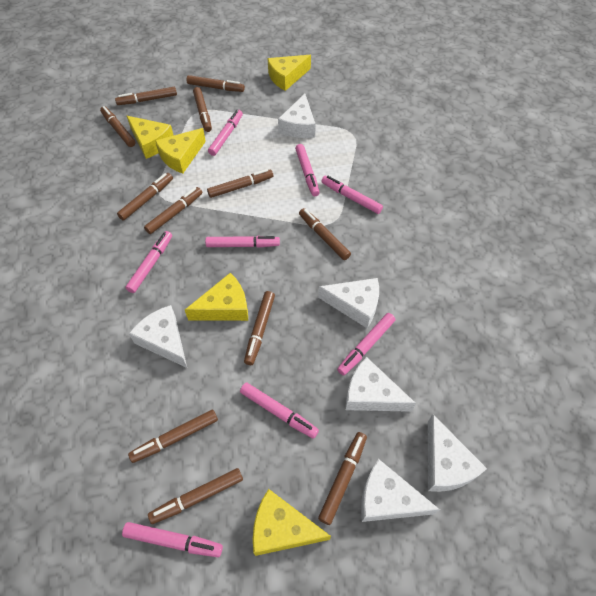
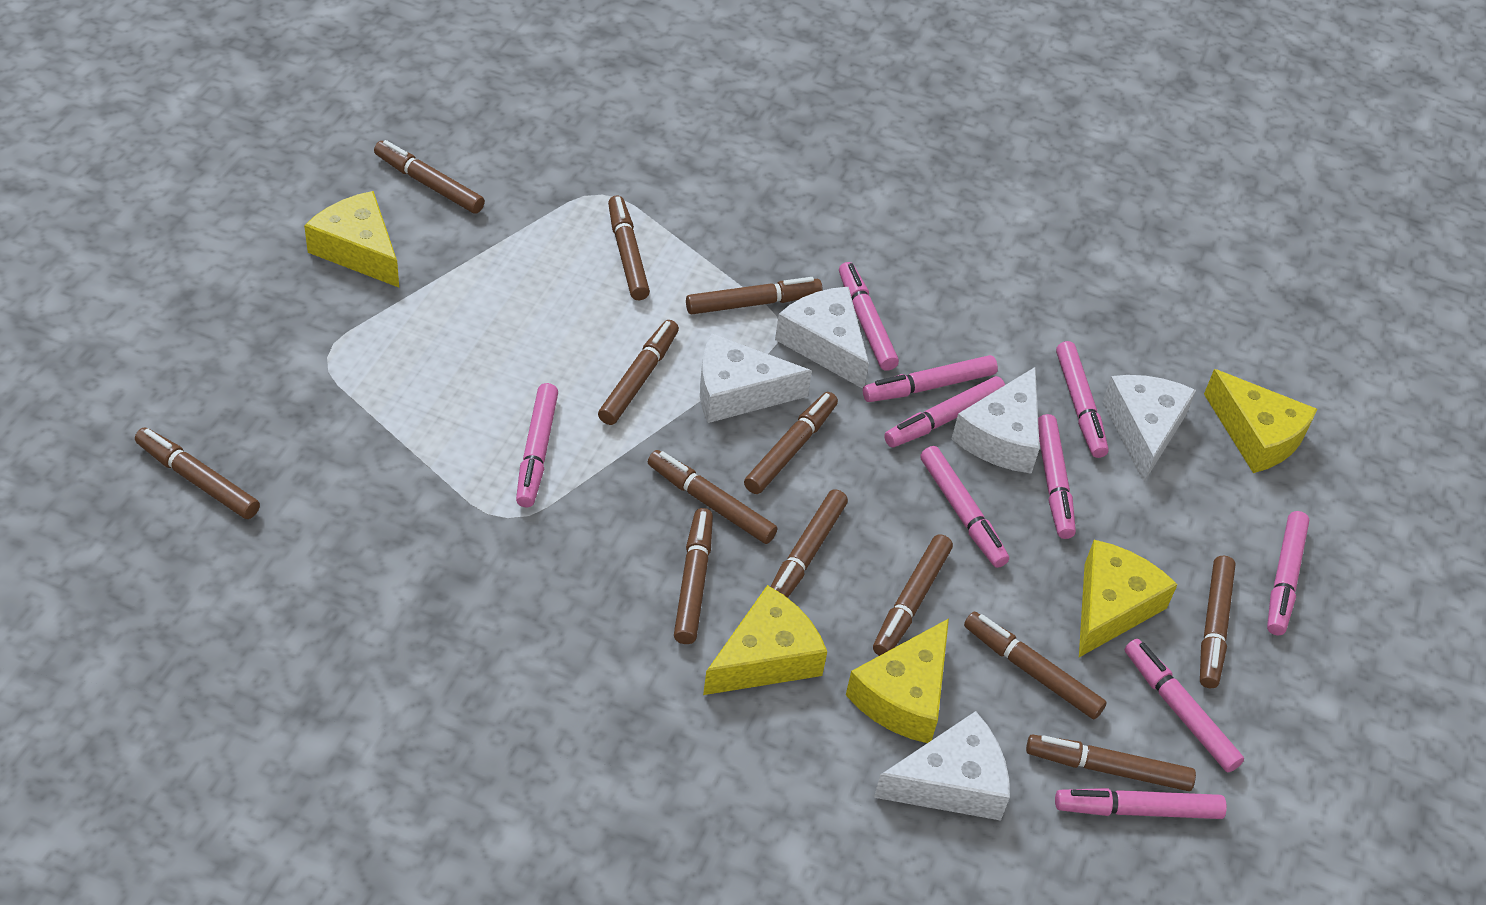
brown marker: 12 -> 13
pink marker: 8 -> 10
white cheese: 6 -> 5

